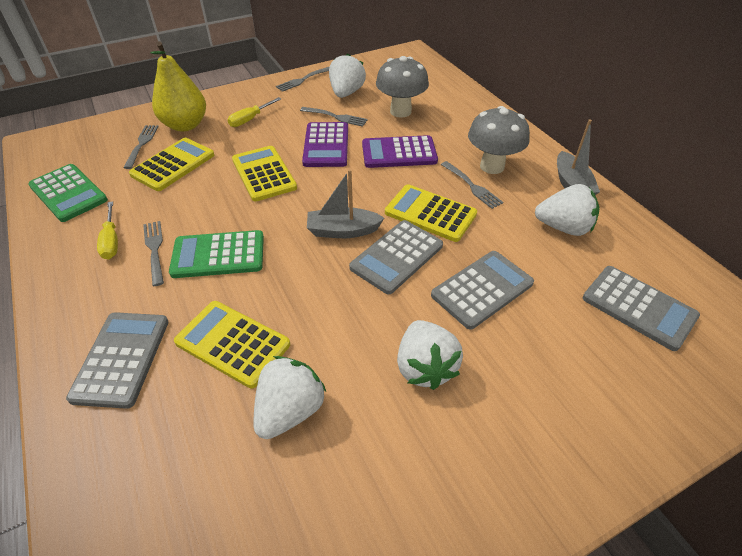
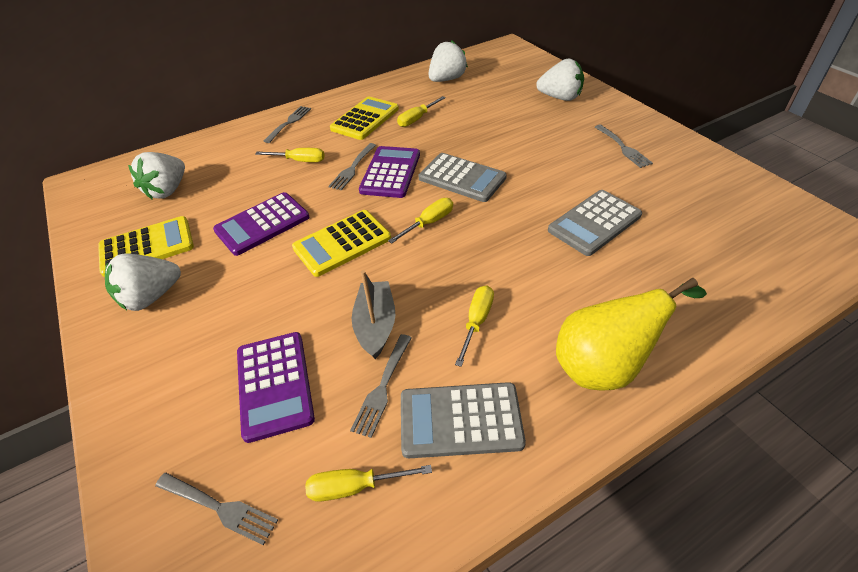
green calculator: 2 -> 0
grey boat: 2 -> 1
grey calculator: 4 -> 3
grey mushroom: 2 -> 0
purple calculator: 2 -> 3
yellow calculator: 4 -> 3
yellow screwdriver: 2 -> 5

